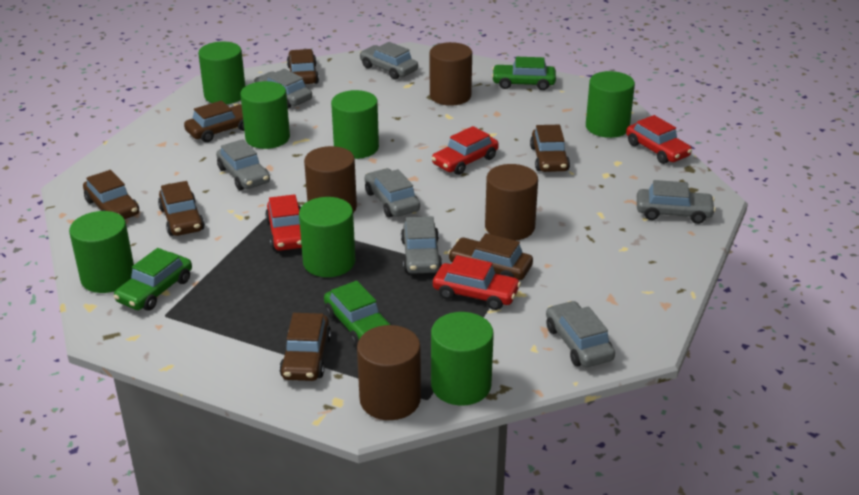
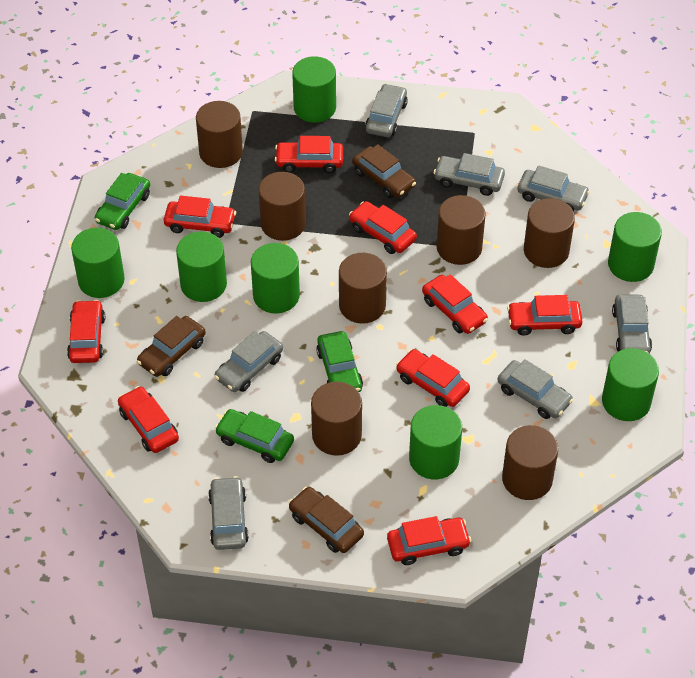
brown car: 7 -> 3
brown cylinder: 4 -> 7
red car: 4 -> 9

